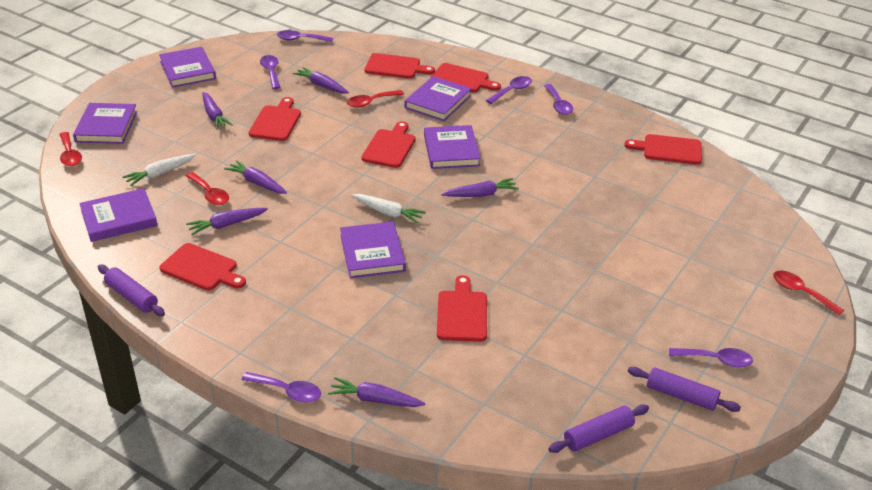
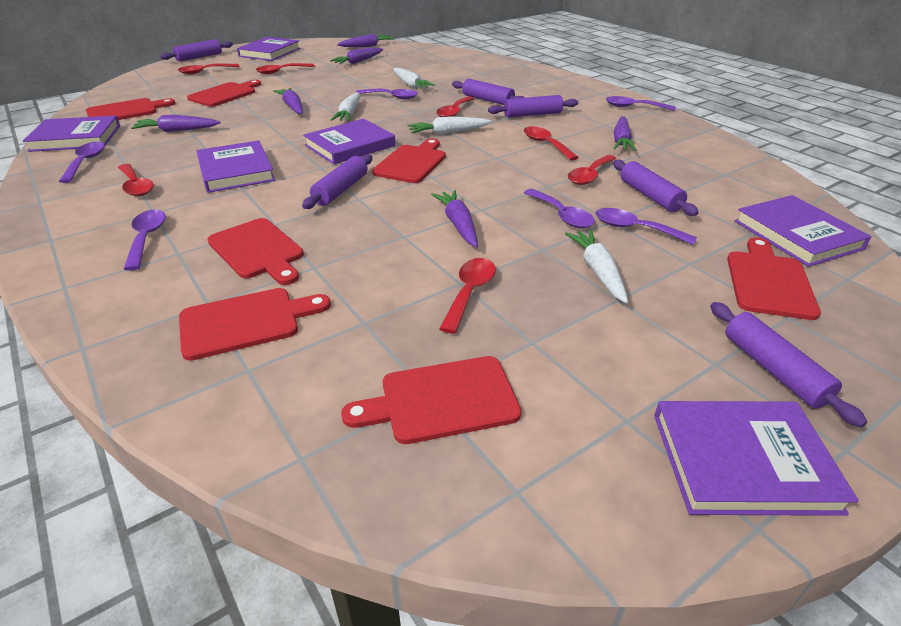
purple rolling pin: 3 -> 6
red spoon: 4 -> 7
white carrot: 2 -> 4

